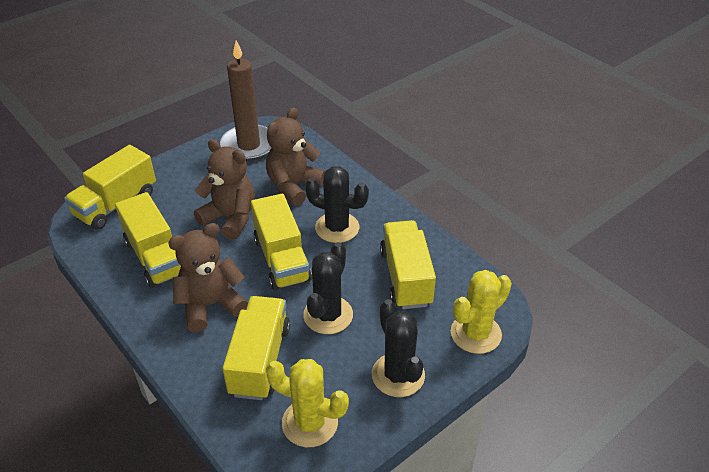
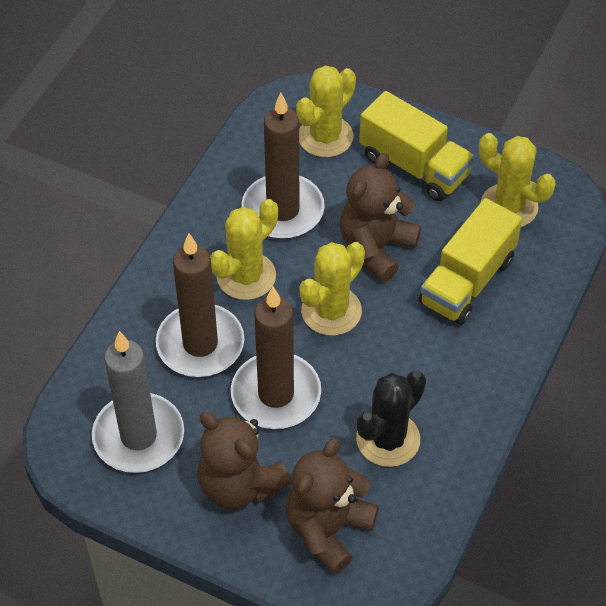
black cactus: 3 -> 1
brown candle: 1 -> 3
grey candle: 0 -> 1
yellow cactus: 2 -> 4
yellow truck: 5 -> 2

